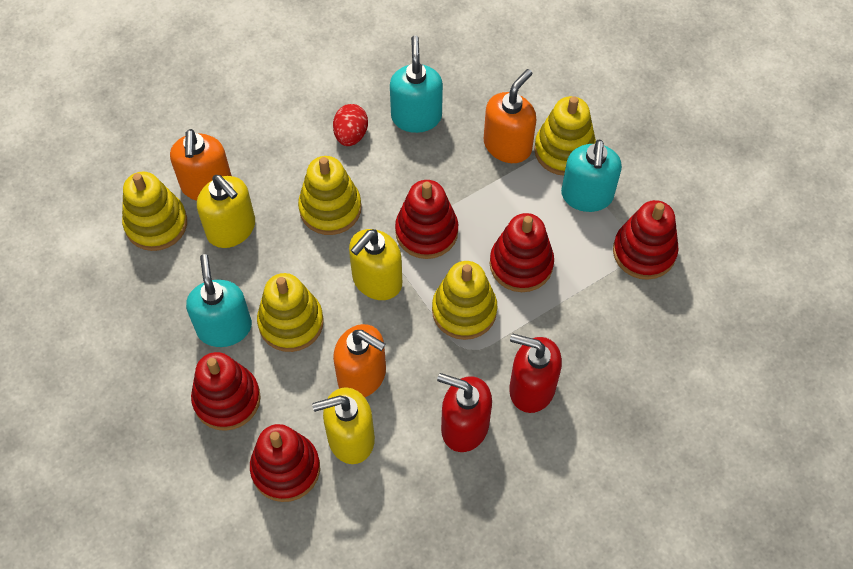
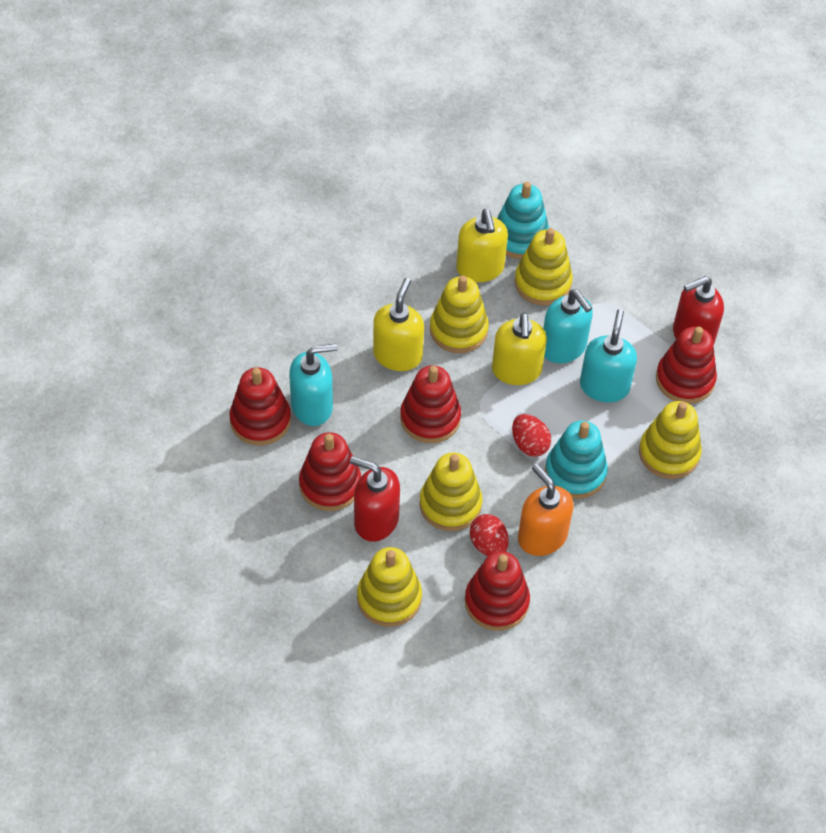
orange soap dispenser: 3 -> 1
red egg: 1 -> 2
turquoise stacking toy: 0 -> 2

